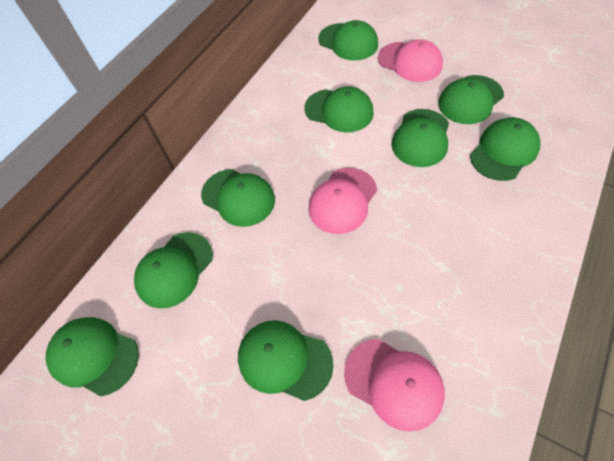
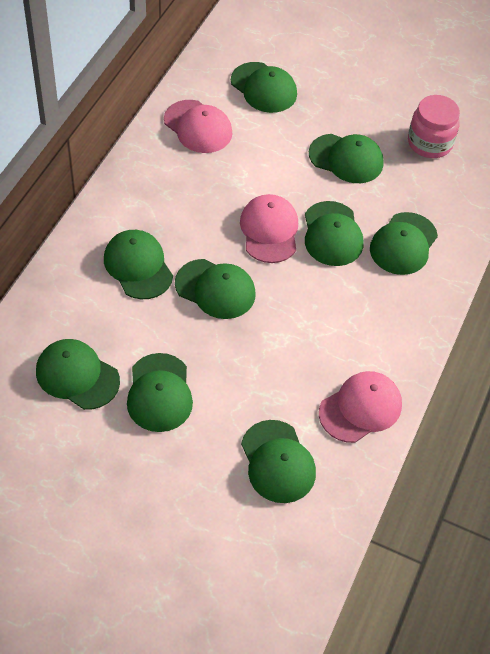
pink jar: 0 -> 1

